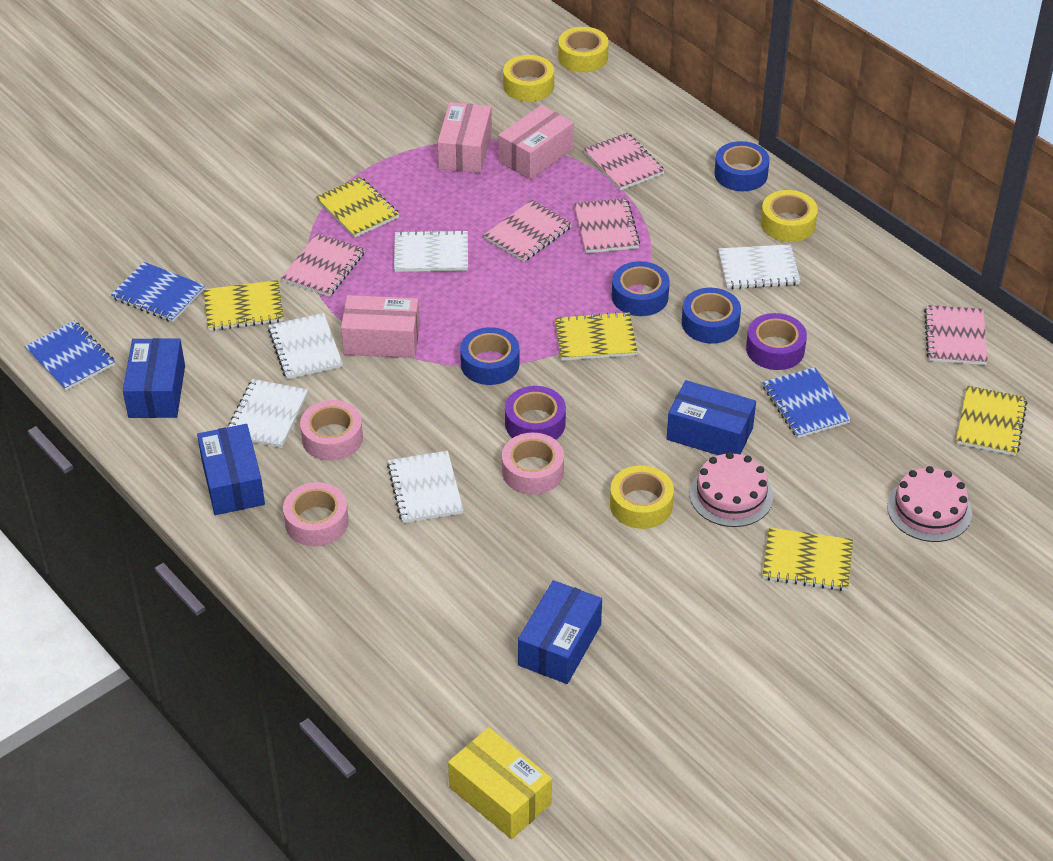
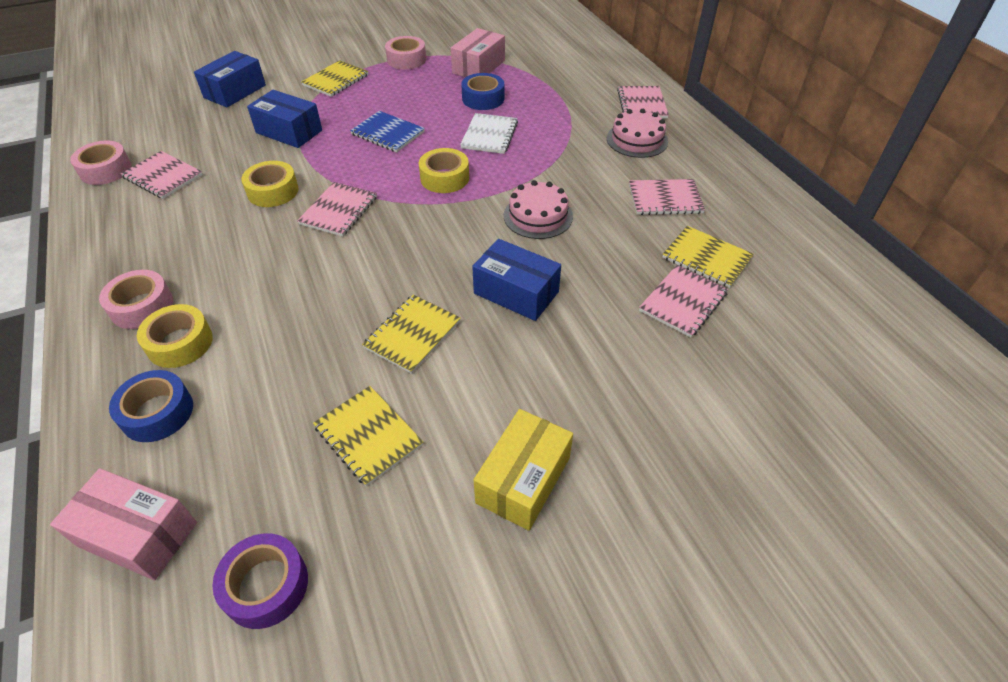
blue box: 4 -> 3
blue notebook: 3 -> 1
blue tape: 4 -> 2
pink box: 3 -> 2
purple tape: 2 -> 1
white notebook: 5 -> 1
yellow notebook: 5 -> 4
yellow tape: 4 -> 3

